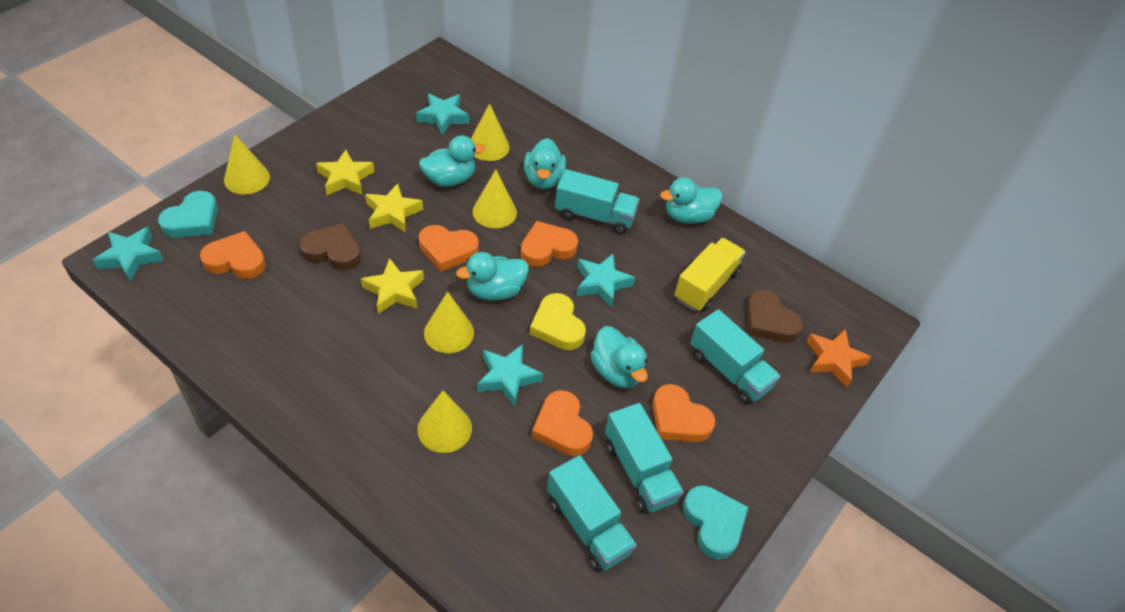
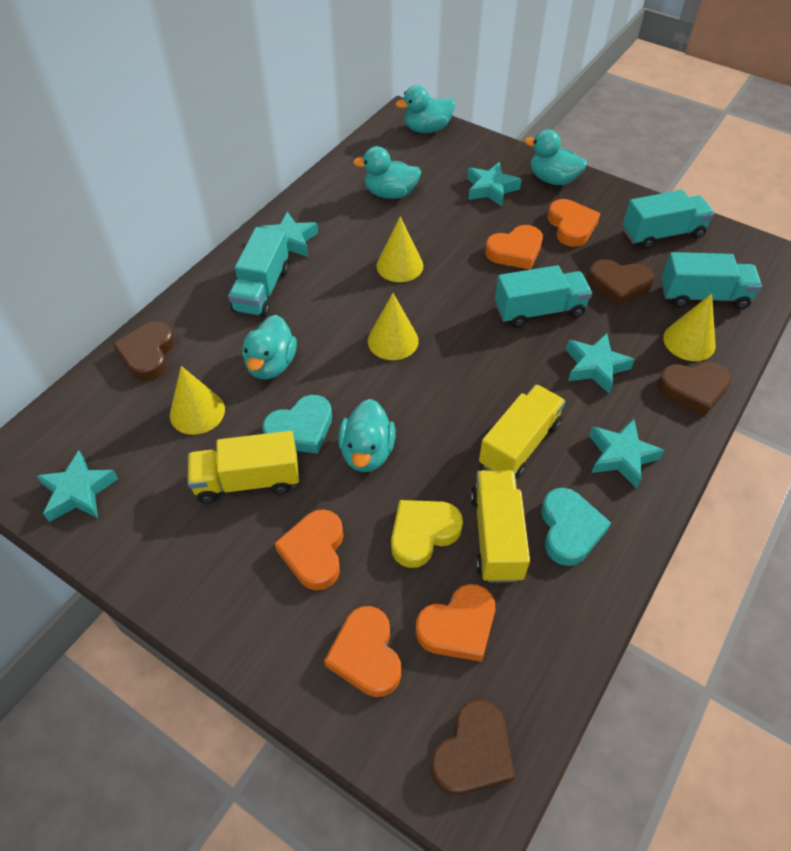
brown heart: 2 -> 4
orange star: 1 -> 0
turquoise star: 4 -> 5
yellow cone: 5 -> 4
yellow star: 3 -> 0
yellow truck: 1 -> 3

